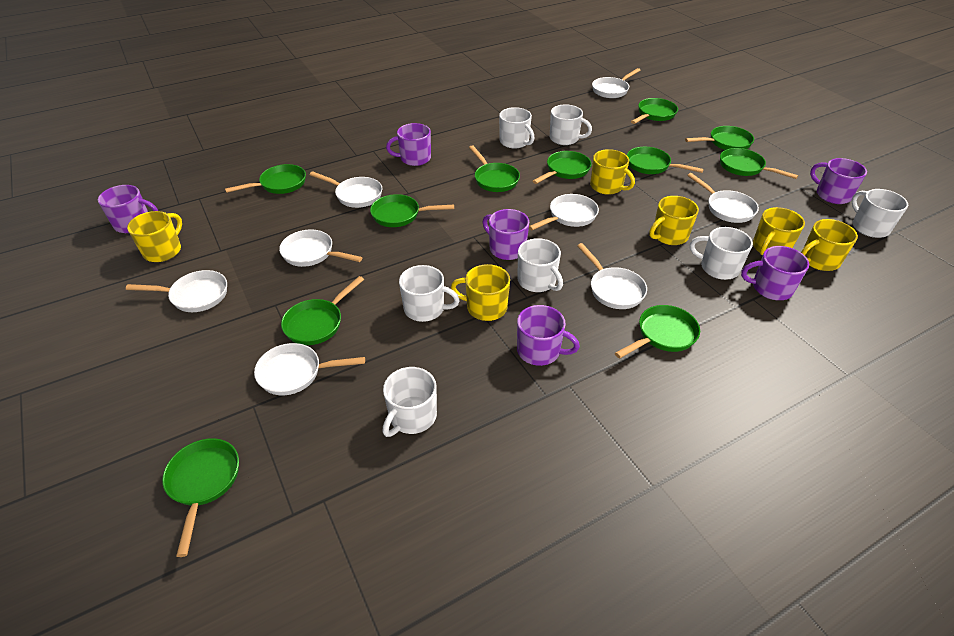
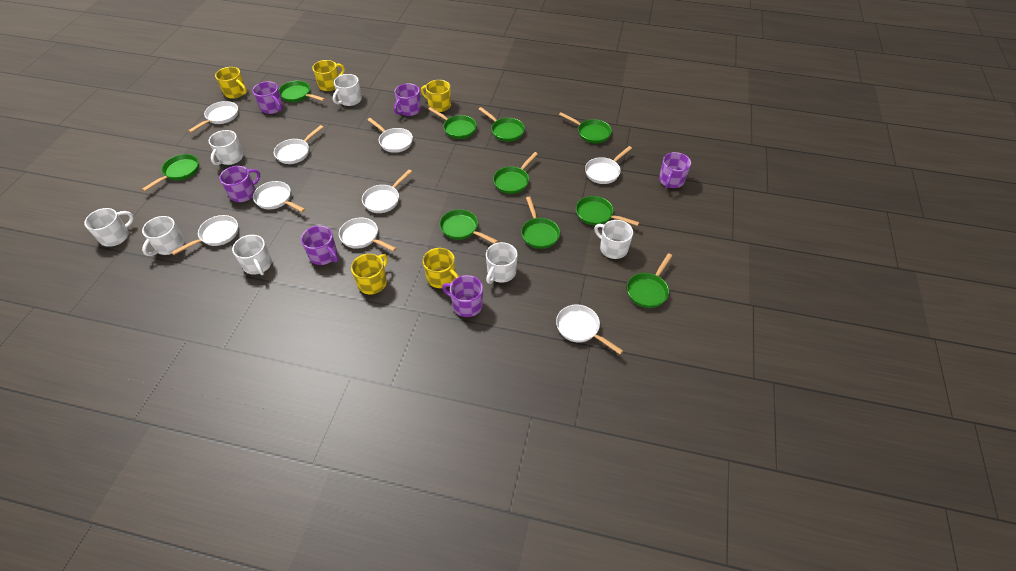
green pan: 11 -> 10
white pan: 8 -> 9
yellow mug: 6 -> 5

